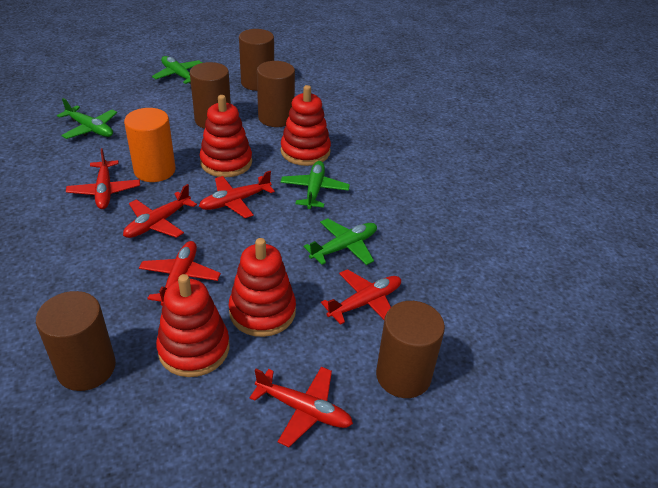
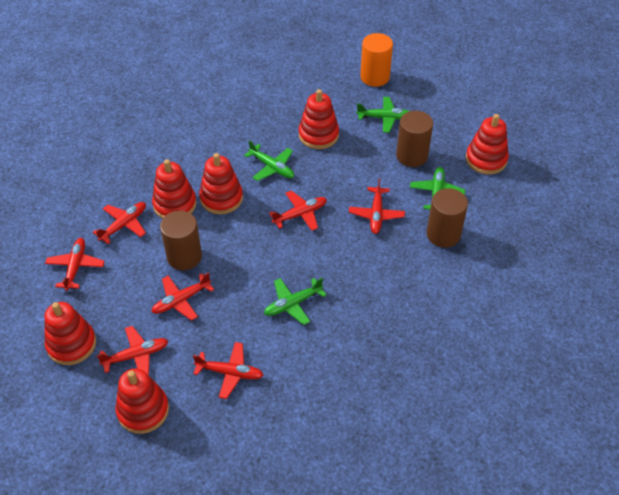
brown cylinder: 5 -> 3
red plane: 6 -> 7
red stacking toy: 4 -> 6

